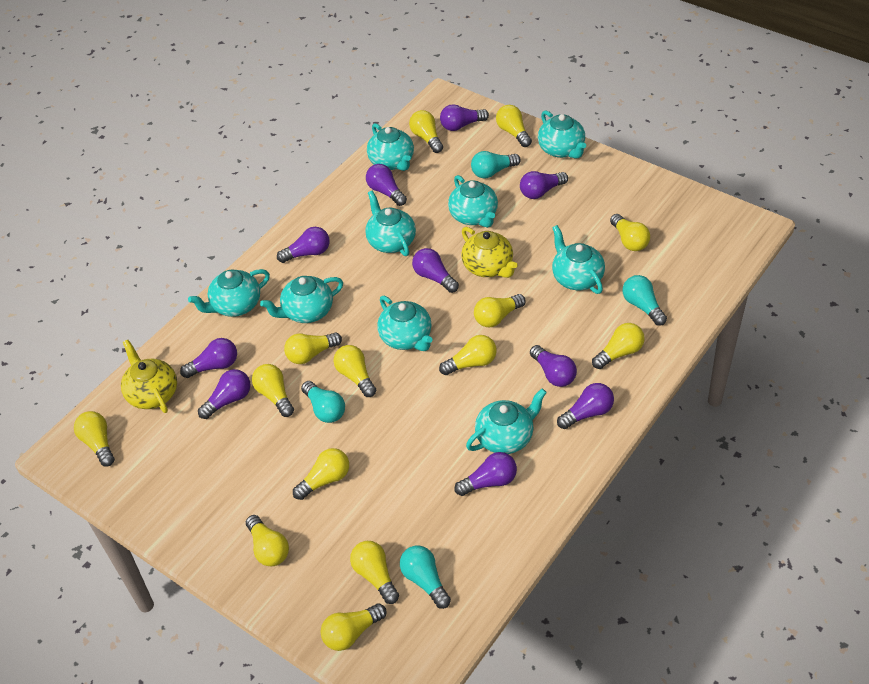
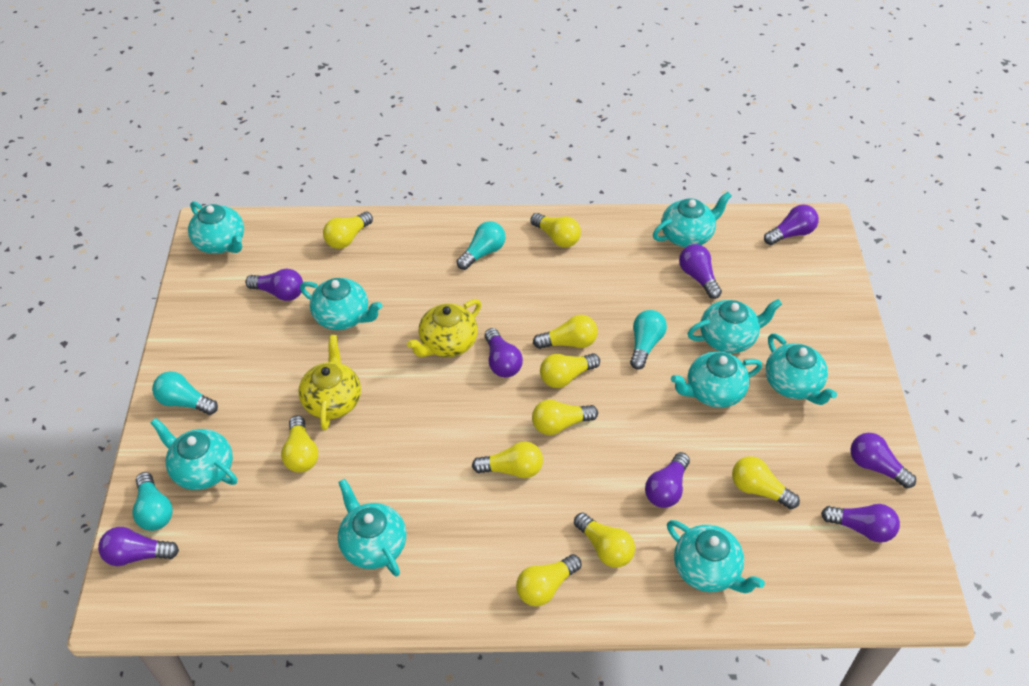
purple light bulb: 10 -> 8
yellow light bulb: 14 -> 10

